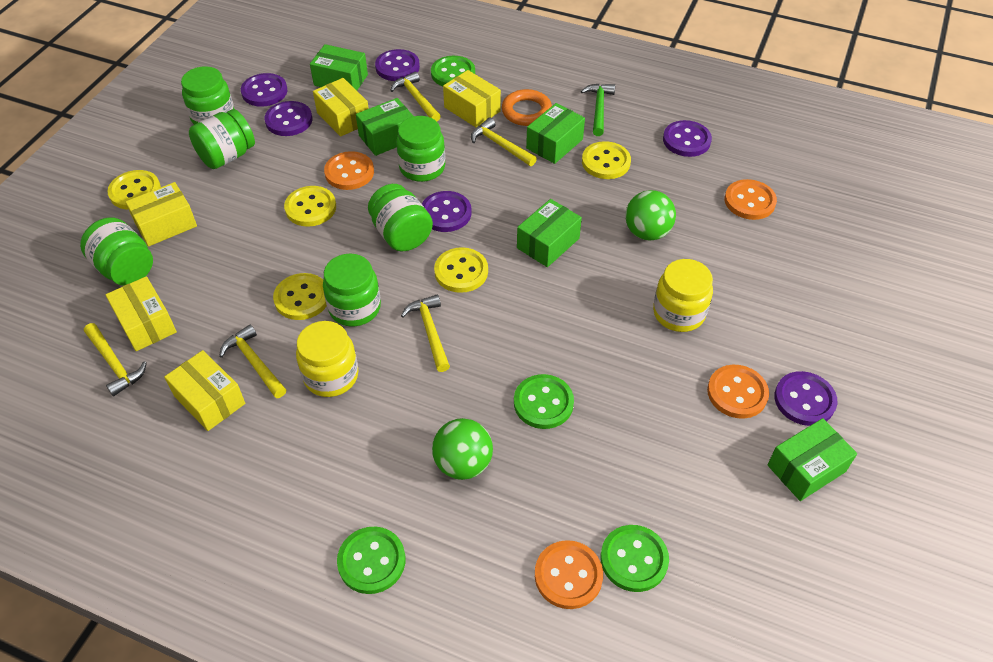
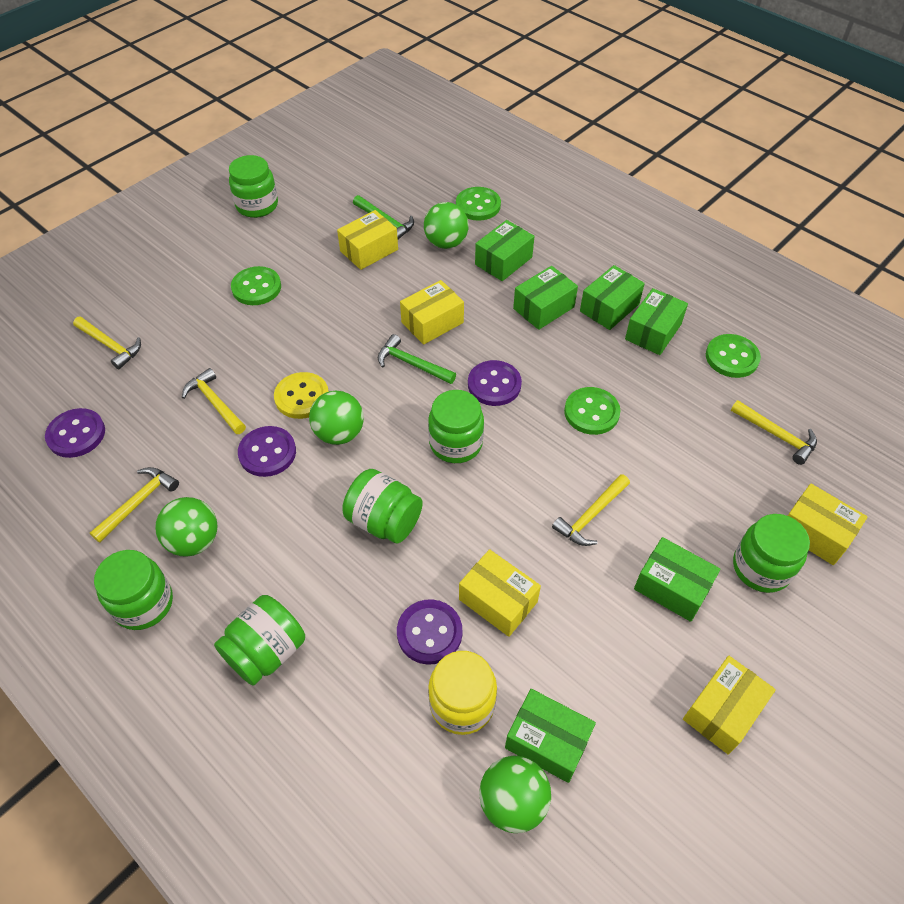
green ball: 2 -> 4
green box: 5 -> 6
green hammer: 1 -> 2
orange button: 4 -> 0
orange ring: 1 -> 0
purple button: 6 -> 4
yellow button: 5 -> 1
yellow jar: 2 -> 1

